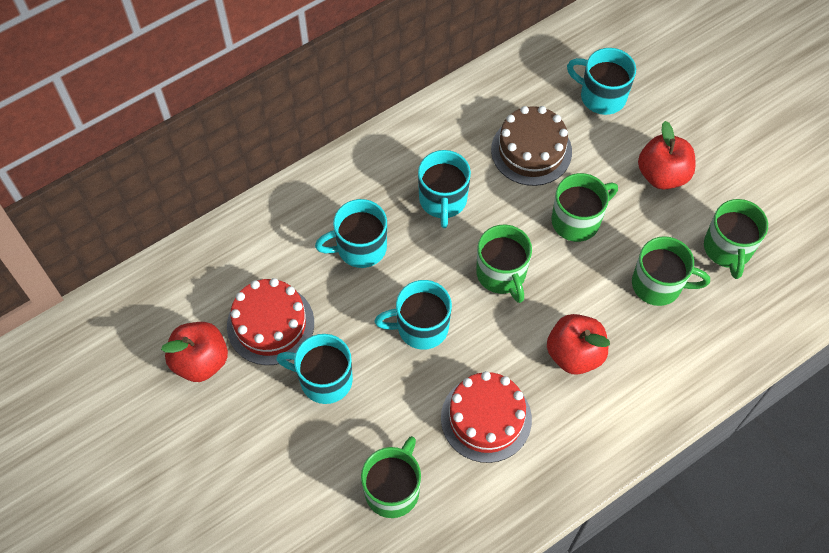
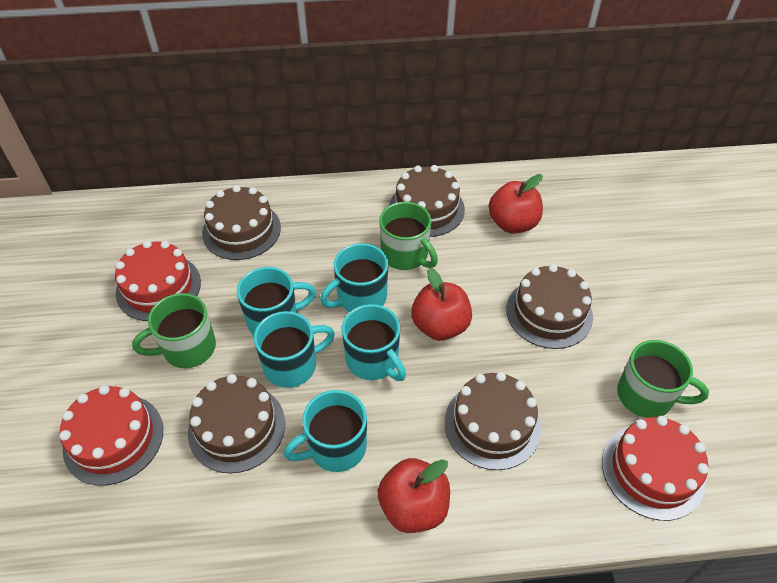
brown cake: 1 -> 5
green mug: 5 -> 3
red cake: 2 -> 3

